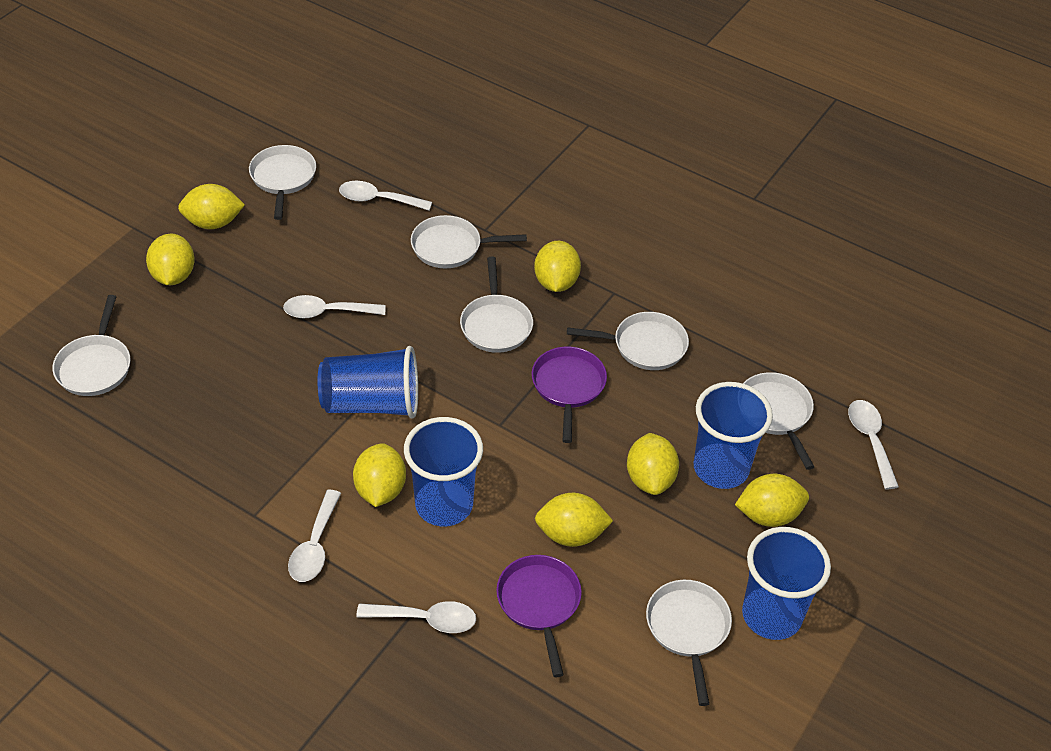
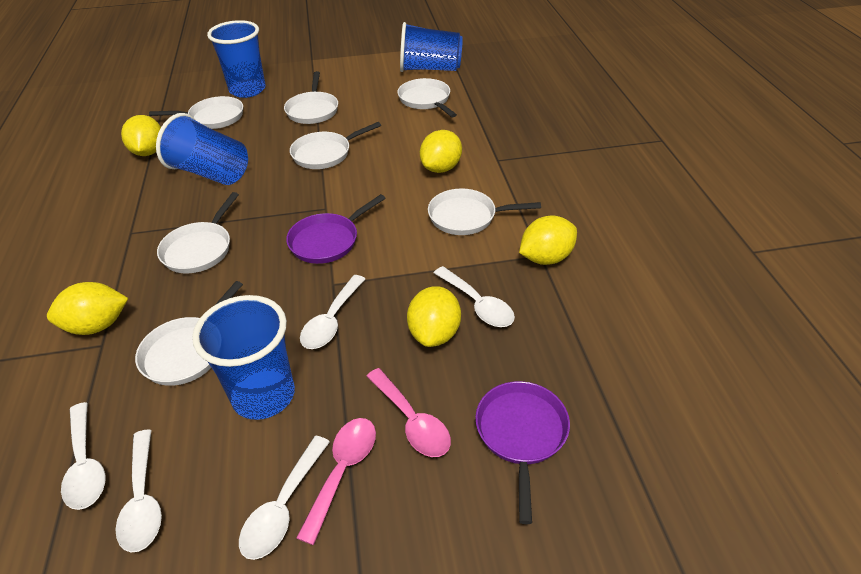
pink spoon: 0 -> 2
yellow lemon: 7 -> 5

